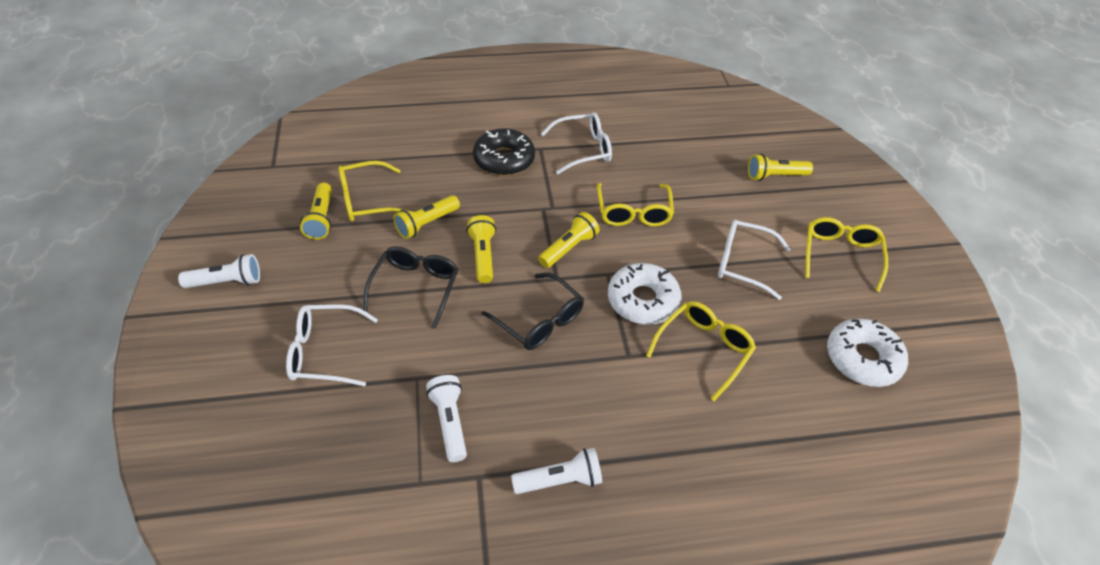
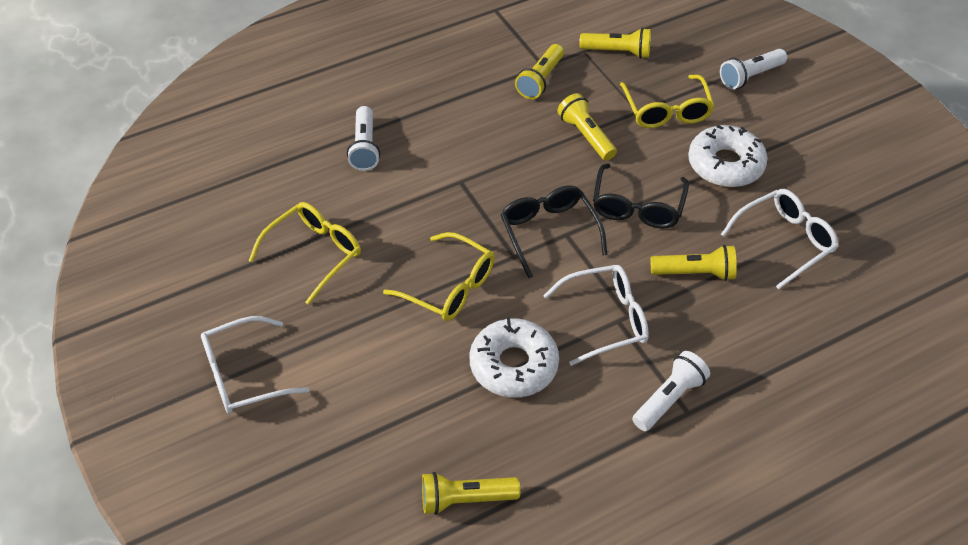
black donut: 1 -> 0
yellow glasses: 4 -> 3

